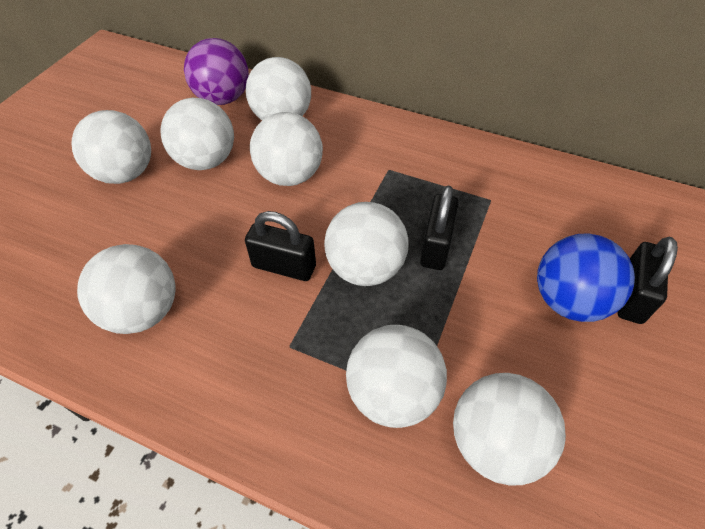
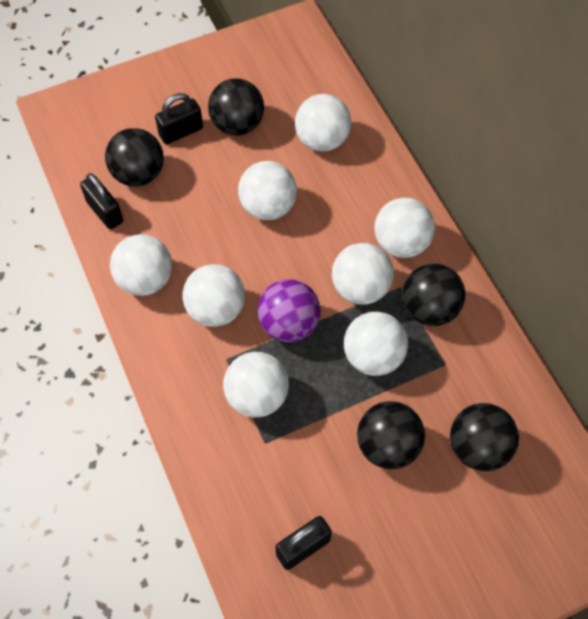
black ball: 0 -> 5
blue ball: 1 -> 0

